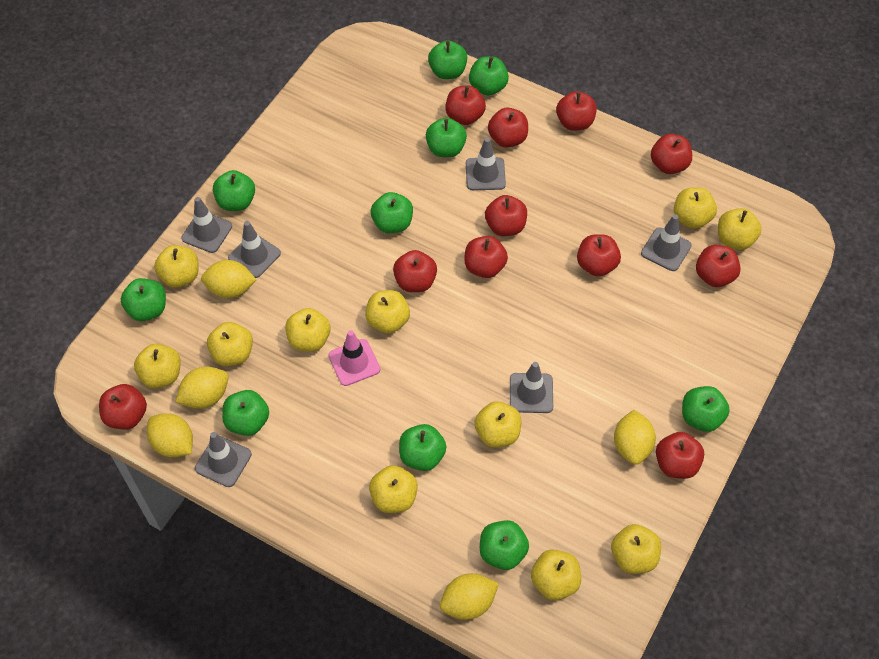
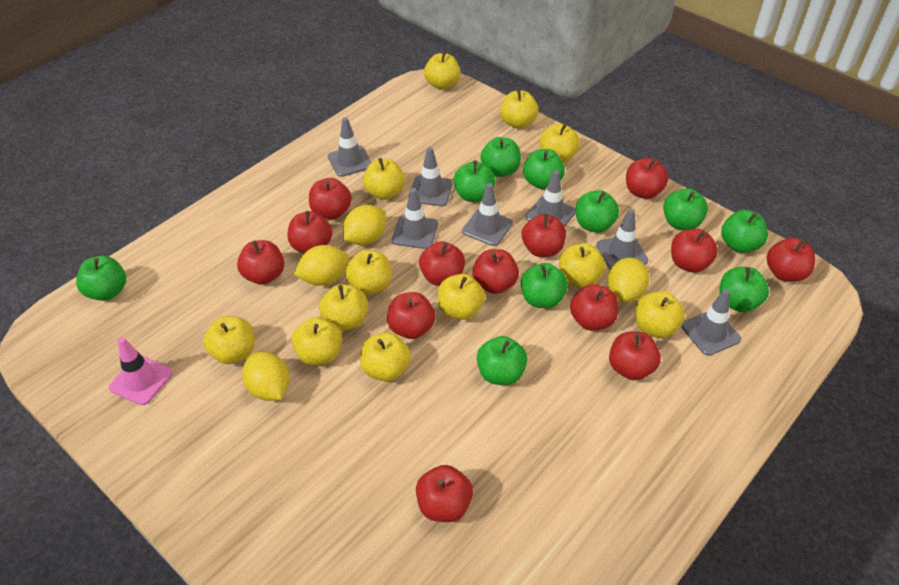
grey traffic cone: 6 -> 7
red apple: 11 -> 13
yellow apple: 11 -> 12
yellow lemon: 5 -> 4

